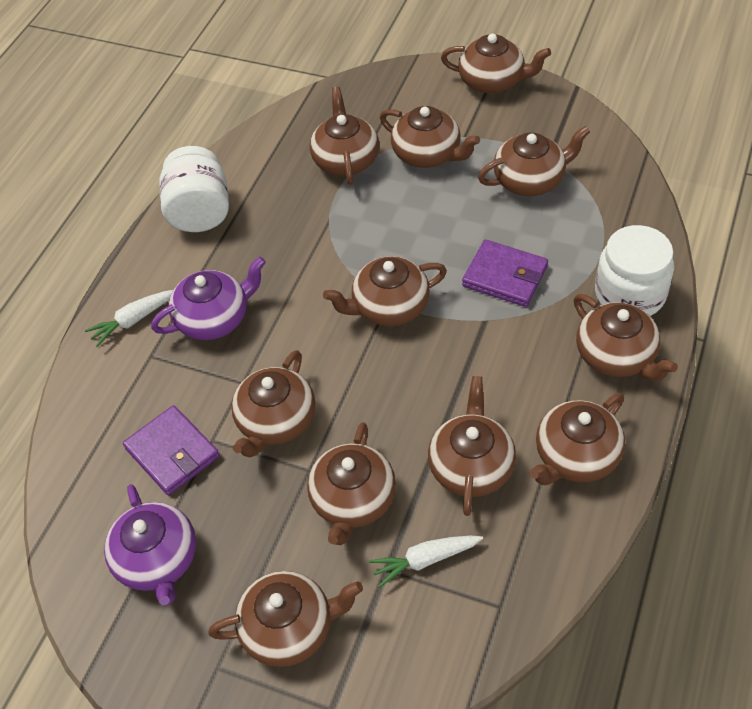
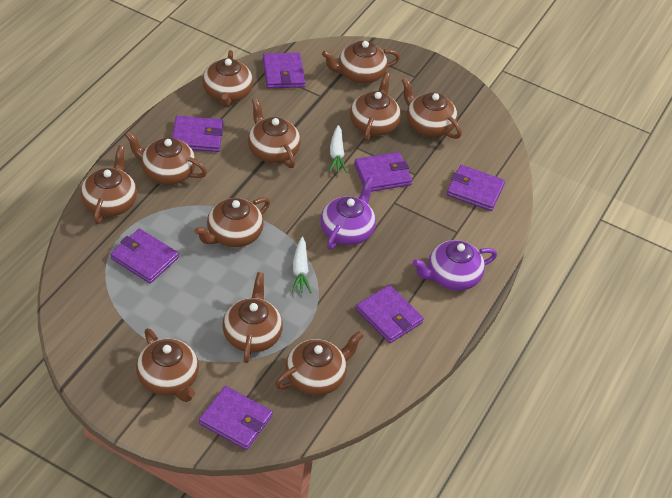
purple wallet: 2 -> 7
white jar: 2 -> 0

